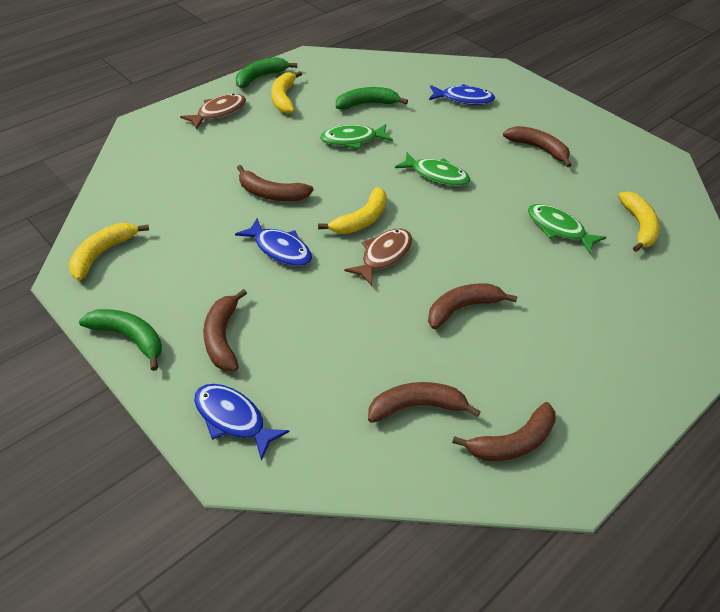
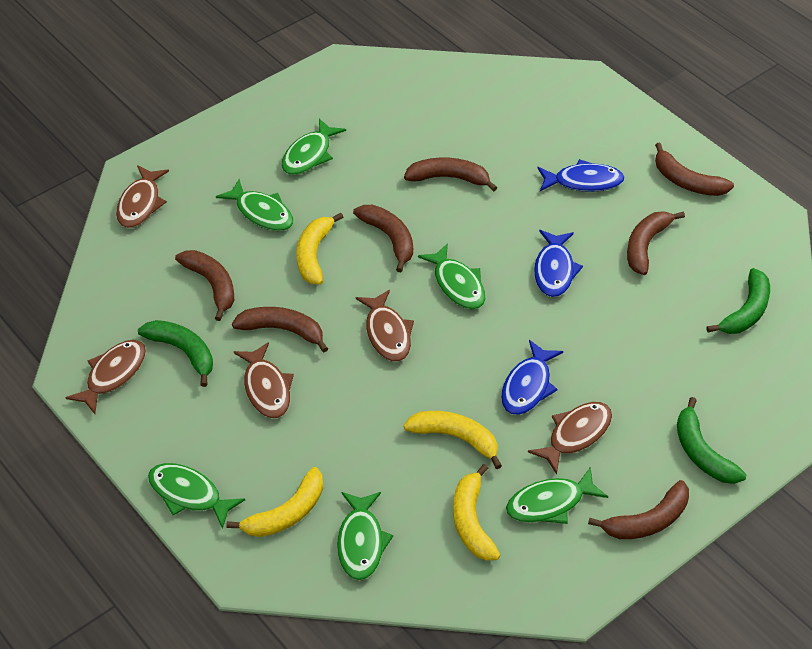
brown banana: 6 -> 7
brown fish: 2 -> 5
green fish: 3 -> 6

